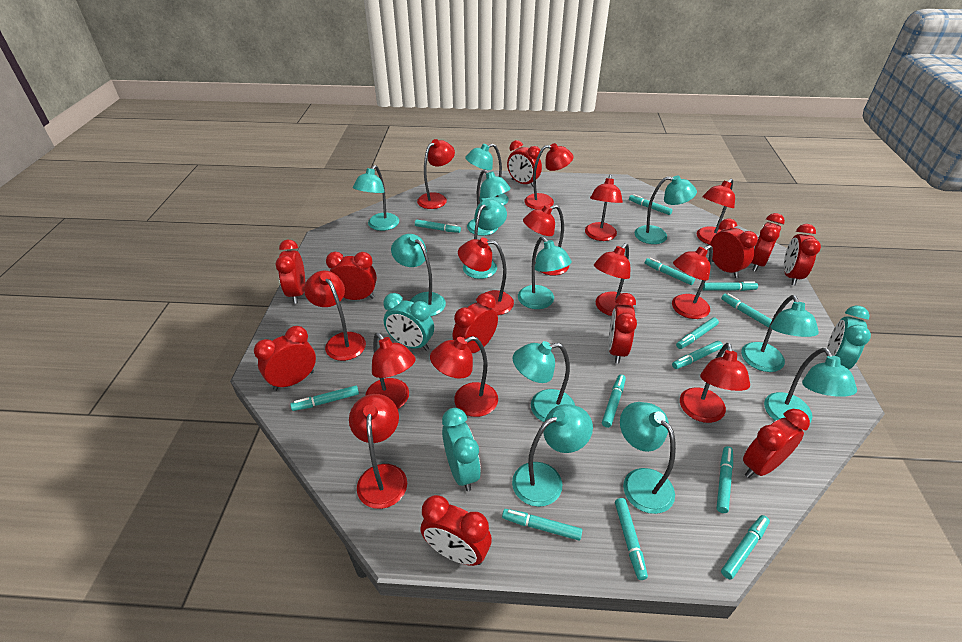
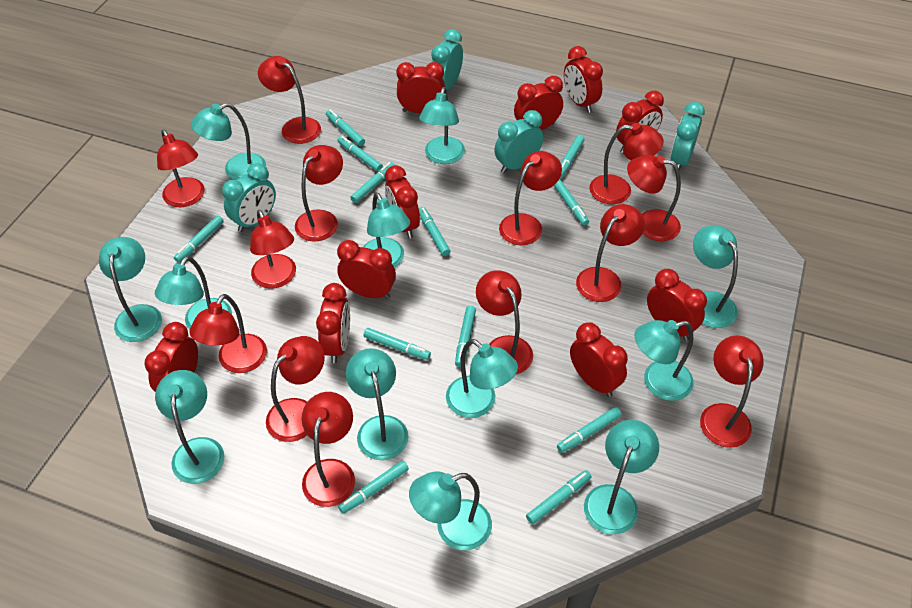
red clock: 11 -> 10
turquoise clock: 3 -> 4
turquoise marker: 13 -> 12

